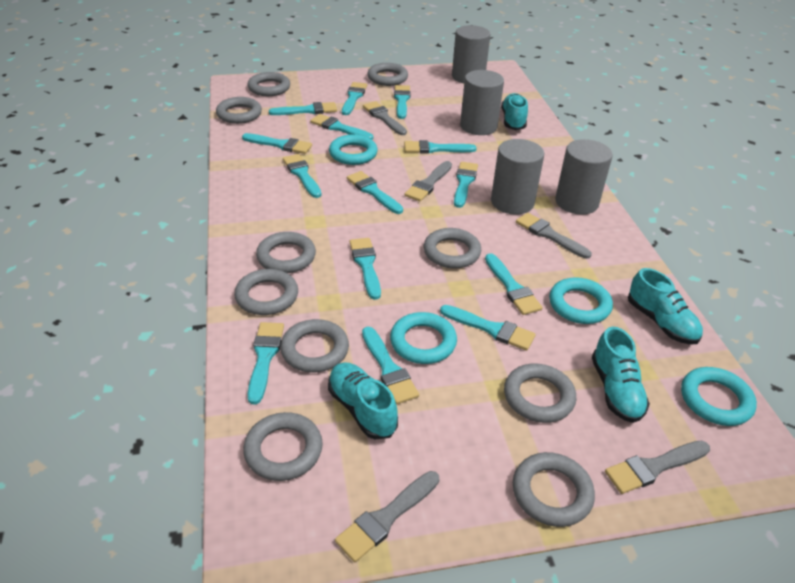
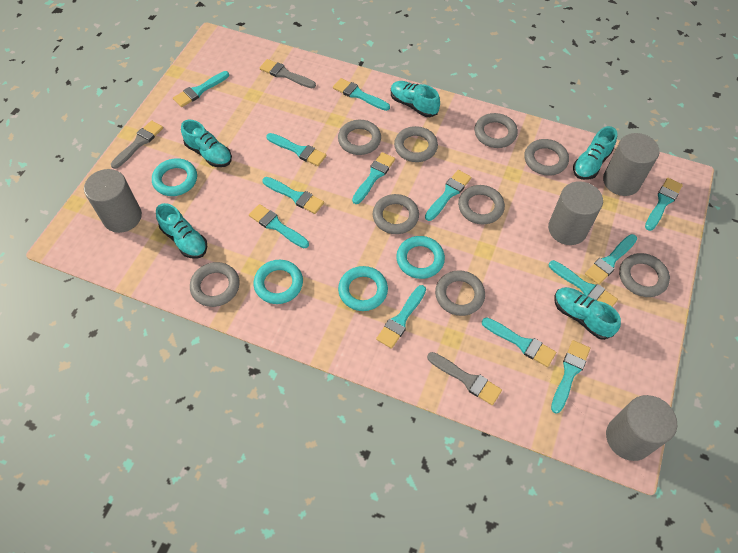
grey brush: 5 -> 3
grey ring: 10 -> 9
turquoise brush: 14 -> 13
turquoise shoe: 4 -> 5

